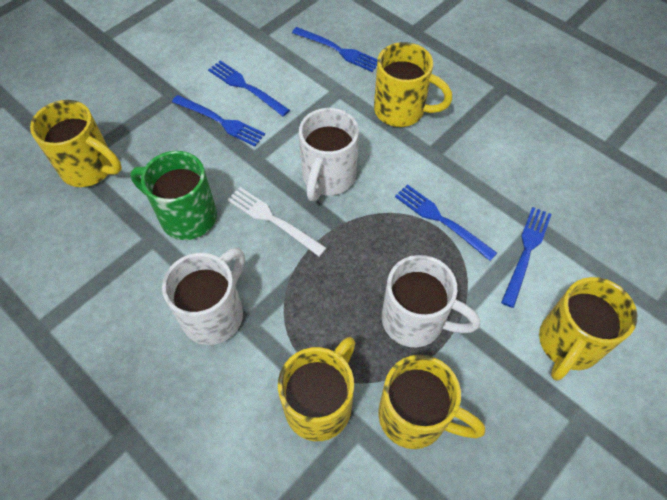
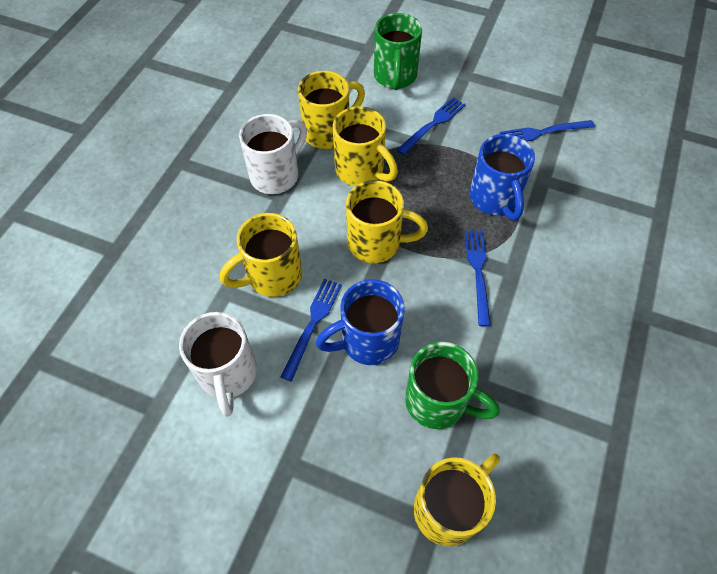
blue fork: 5 -> 4
blue mug: 0 -> 2
green mug: 1 -> 2
white fork: 1 -> 0
white mug: 3 -> 2

